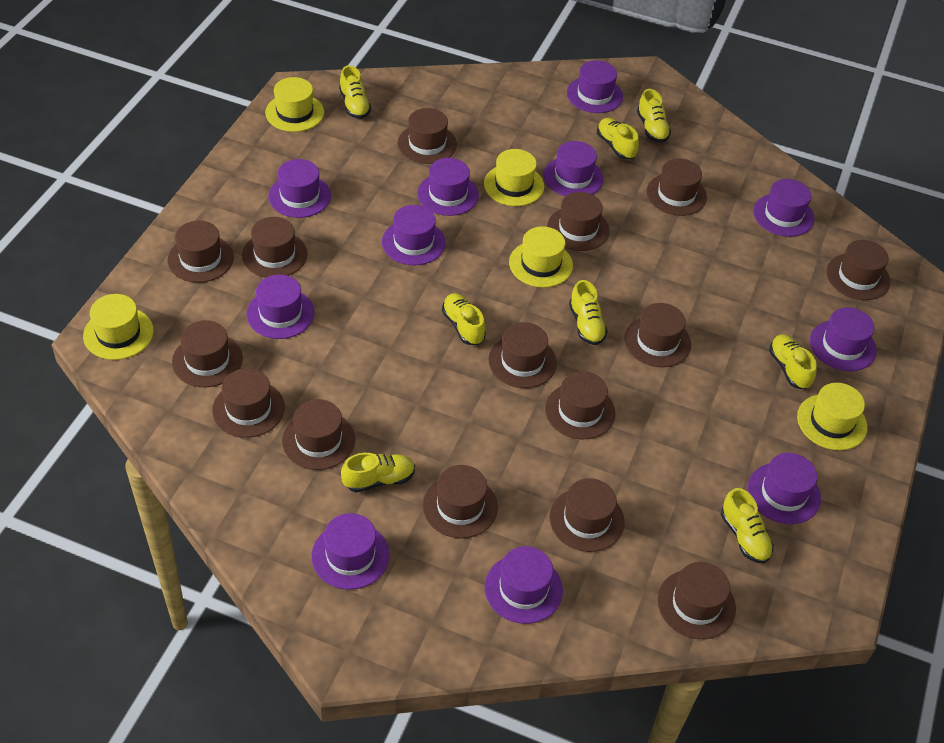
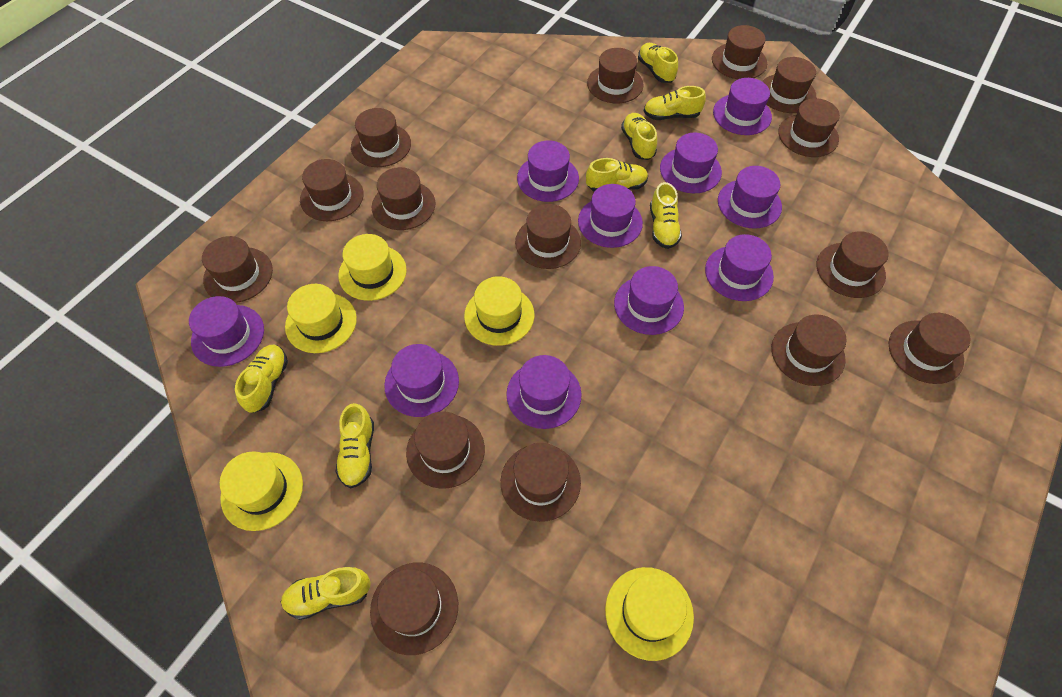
purple hat: 11 -> 10

